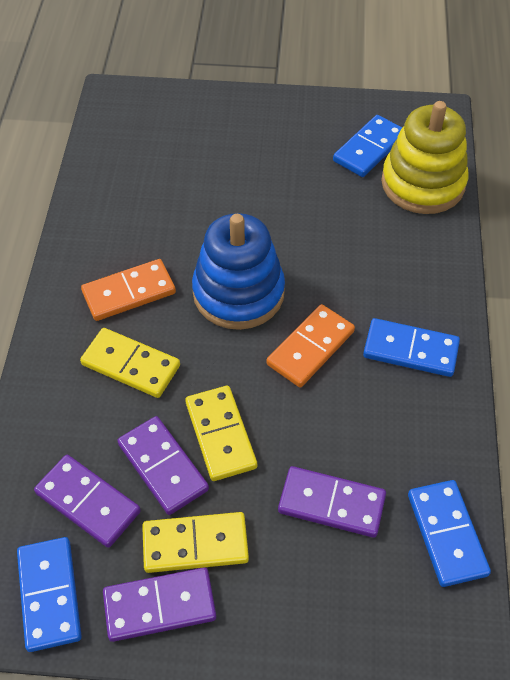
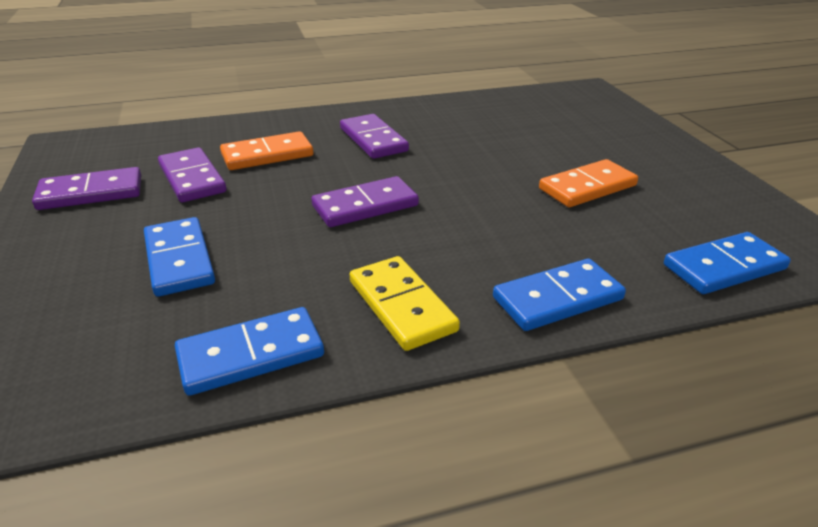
blue stacking toy: 1 -> 0
yellow domino: 3 -> 1
yellow stacking toy: 1 -> 0

